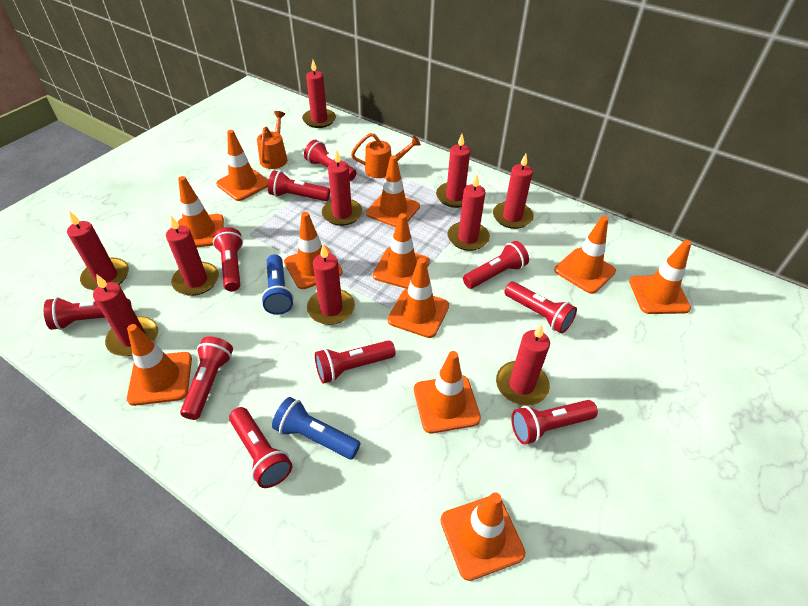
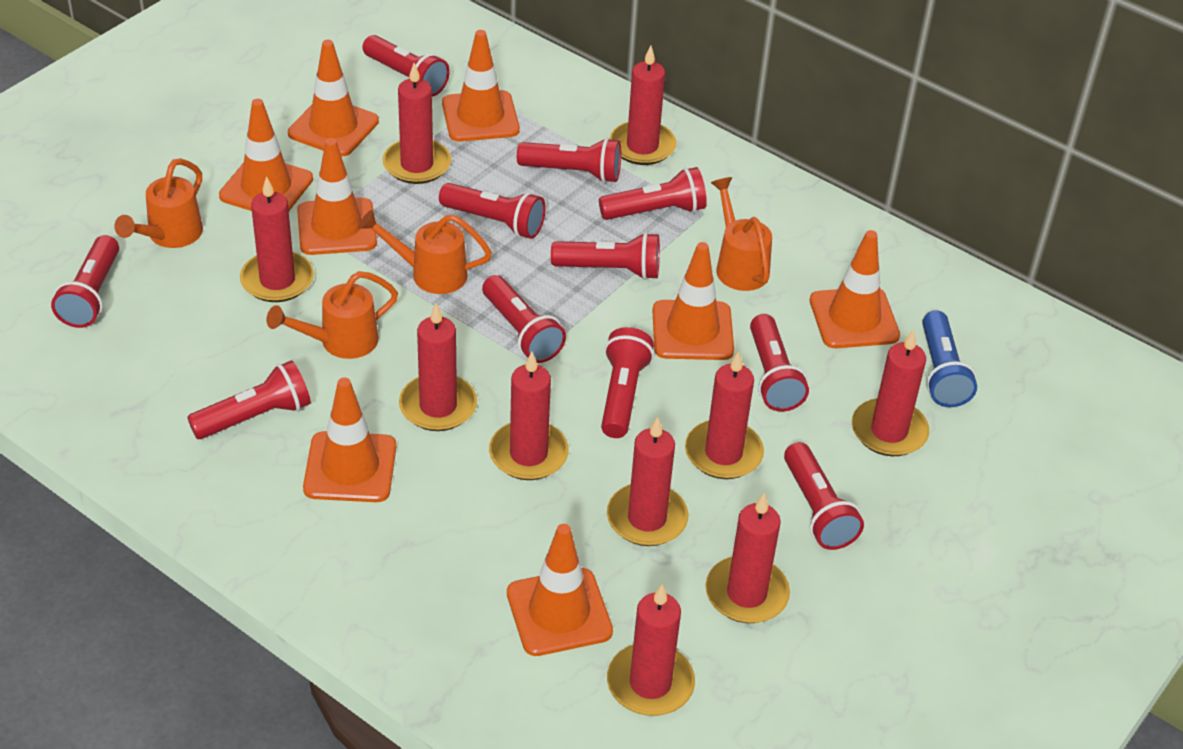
blue flashlight: 2 -> 1
orange traffic cone: 11 -> 8
orange watering can: 2 -> 4
red flashlight: 10 -> 11

